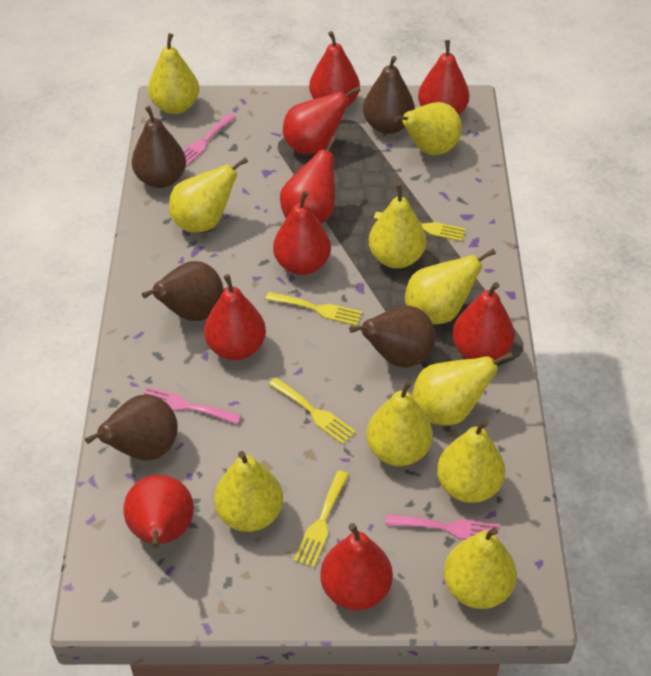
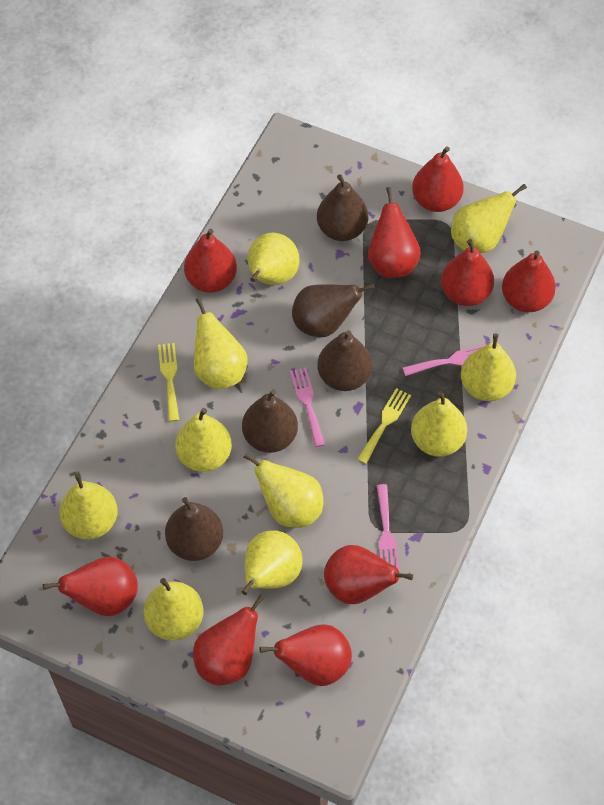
yellow fork: 4 -> 2

